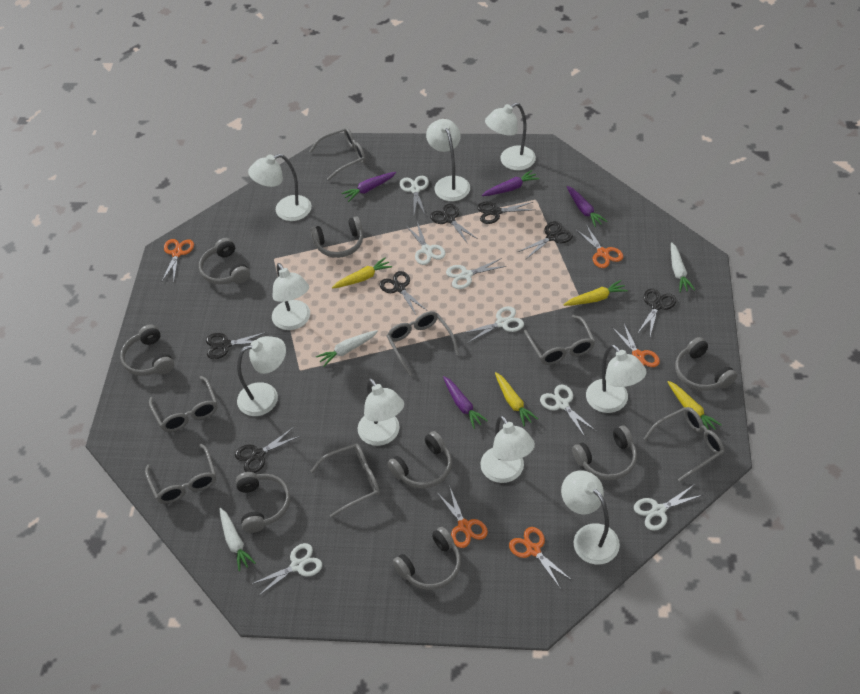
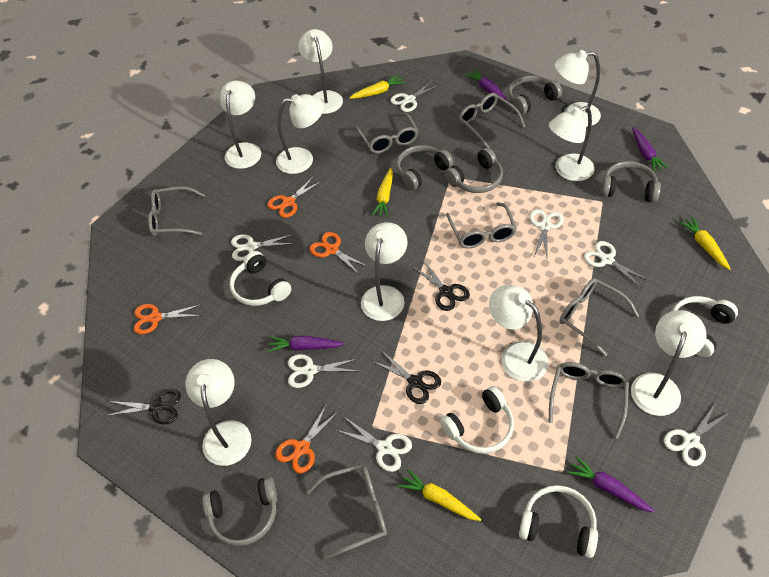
black scissors: 7 -> 3
grey headphones: 8 -> 5
orange scissors: 5 -> 4
white carrot: 3 -> 0
white headphones: 0 -> 4

